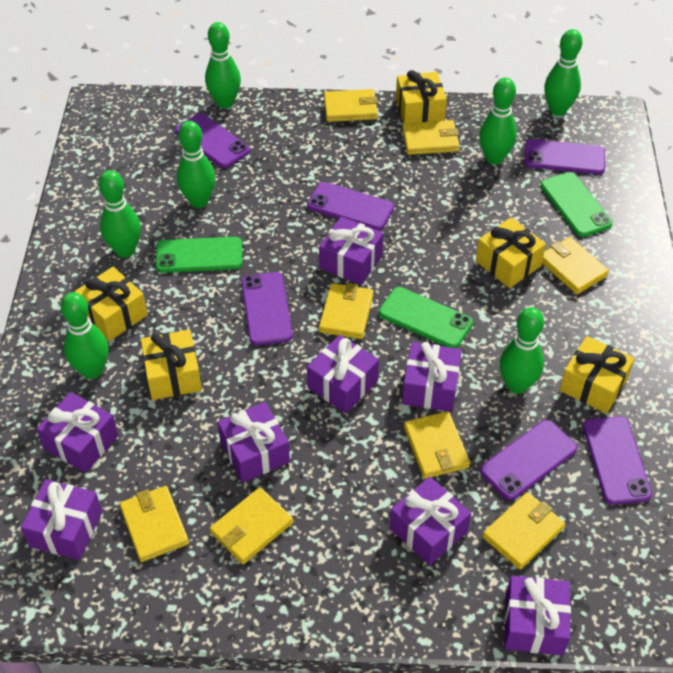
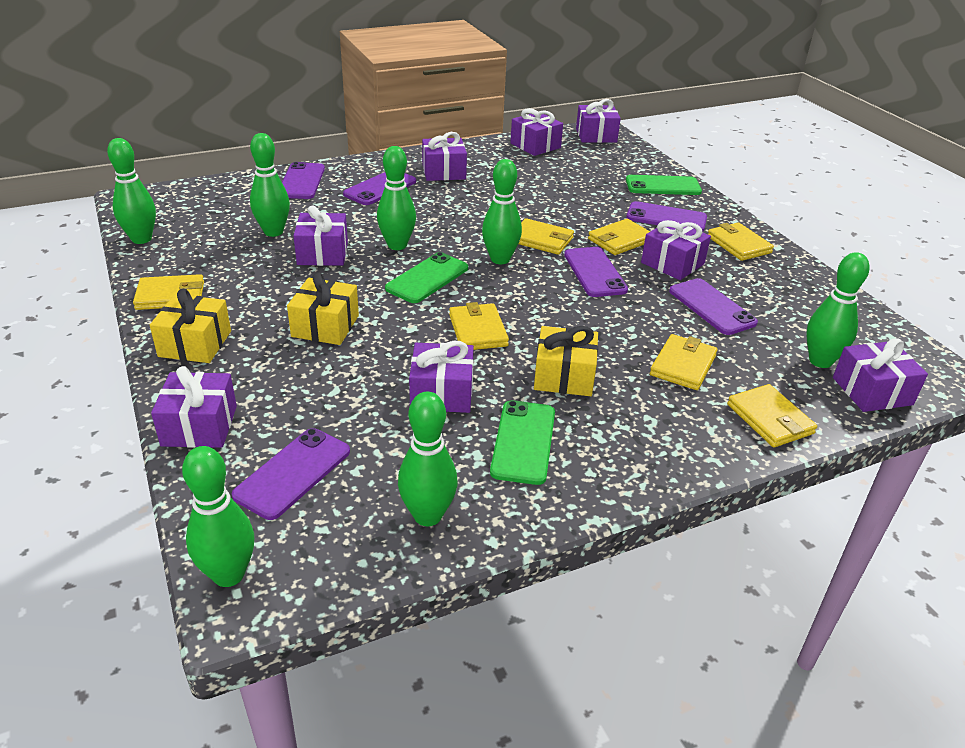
yellow gift: 5 -> 3
yellow wallet: 8 -> 7

